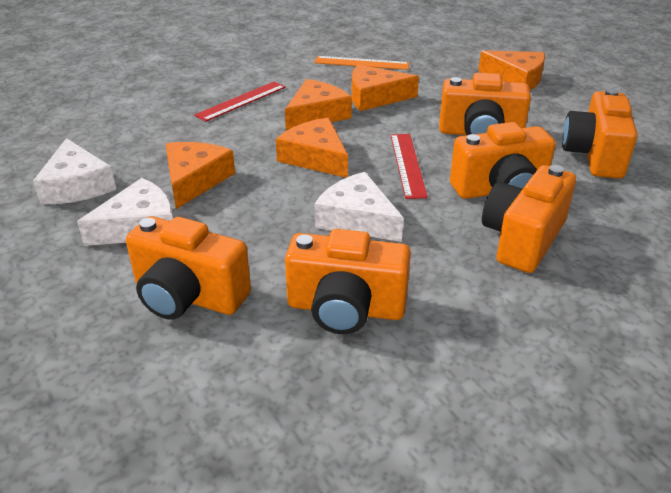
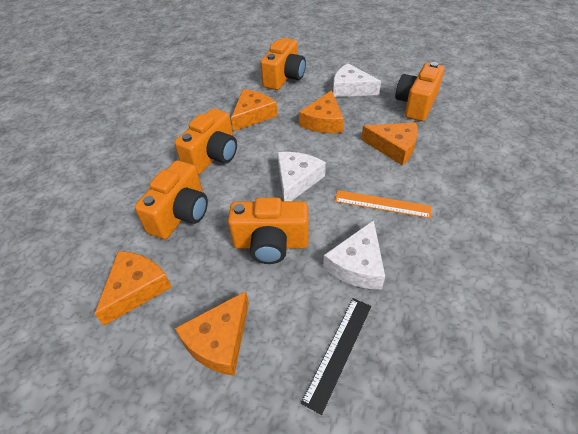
black ruler: 0 -> 1
orange camera: 6 -> 5
red ruler: 2 -> 0

